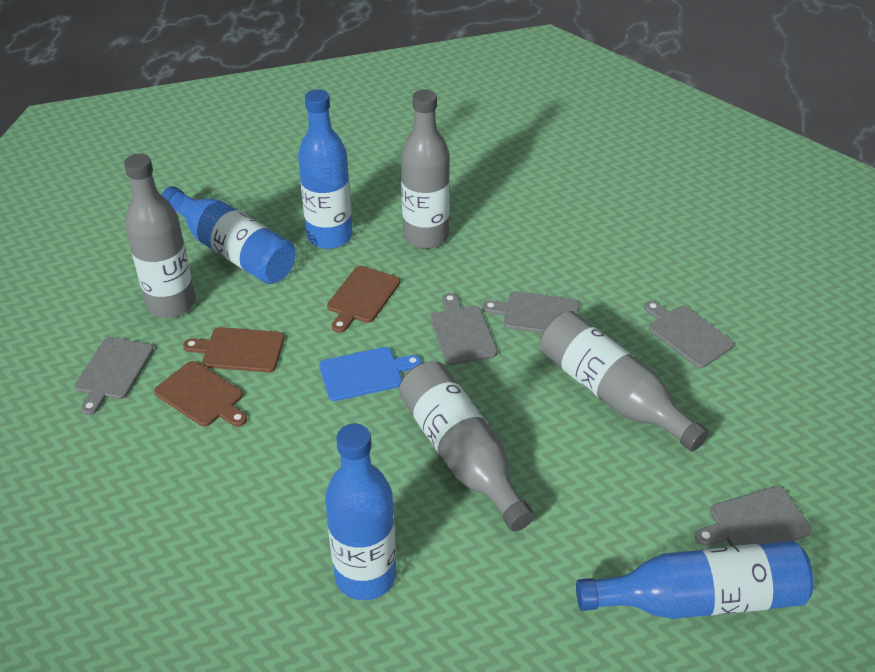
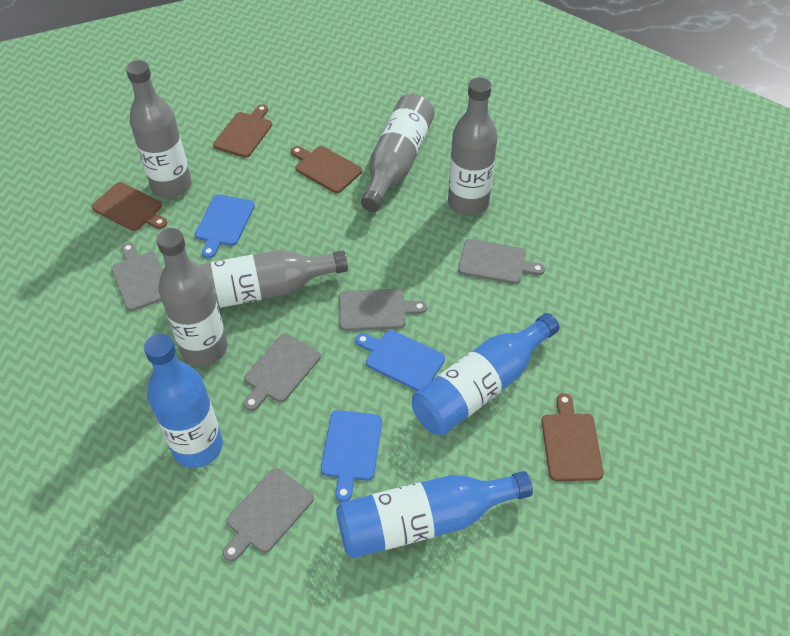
blue bottle: 4 -> 3
blue cutting board: 1 -> 3
brown cutting board: 3 -> 4
grey bottle: 4 -> 5

